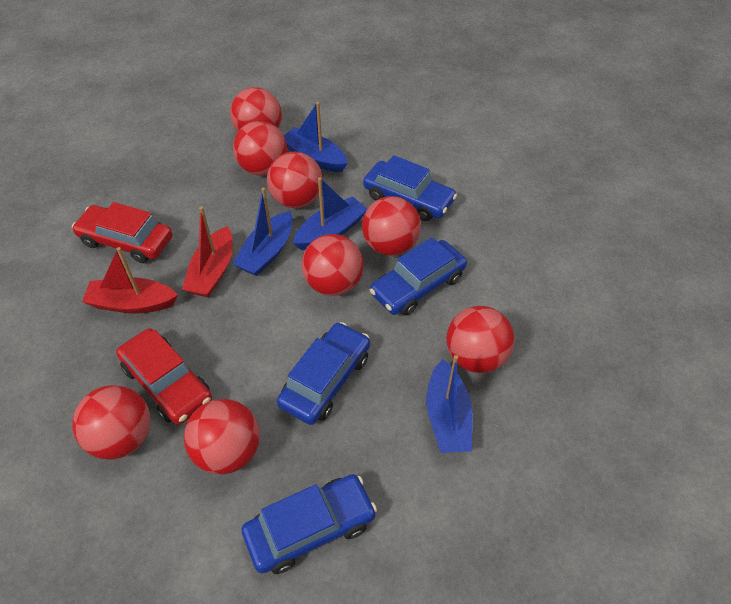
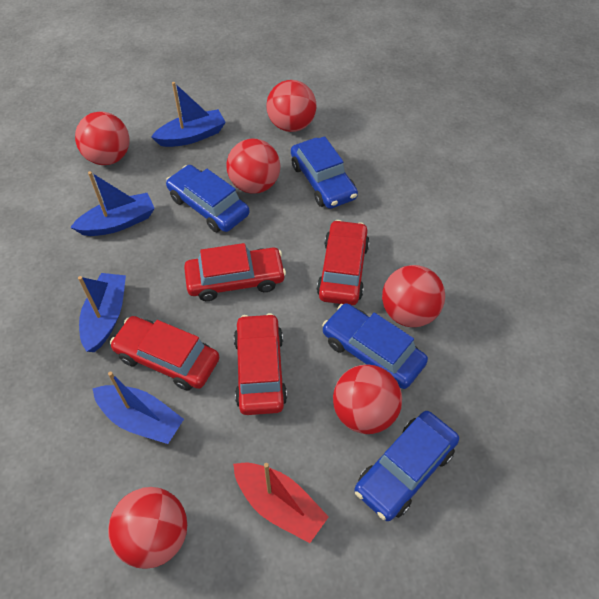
red ball: 8 -> 6
red boat: 2 -> 1
red car: 2 -> 4

